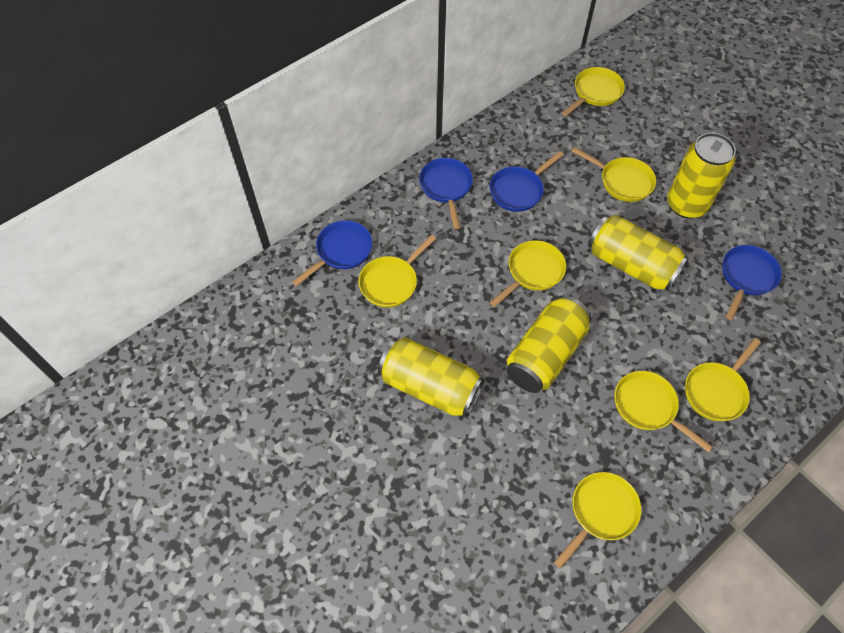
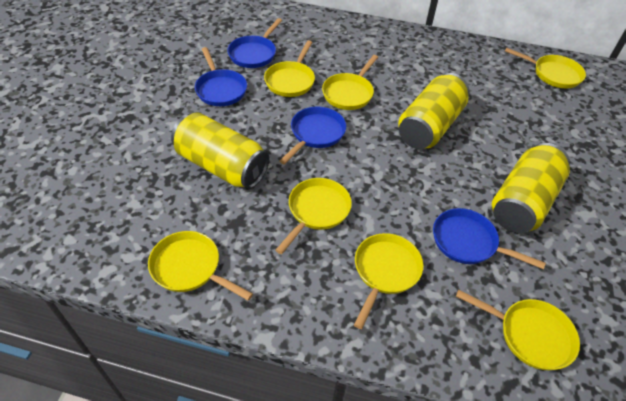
yellow can: 4 -> 3

